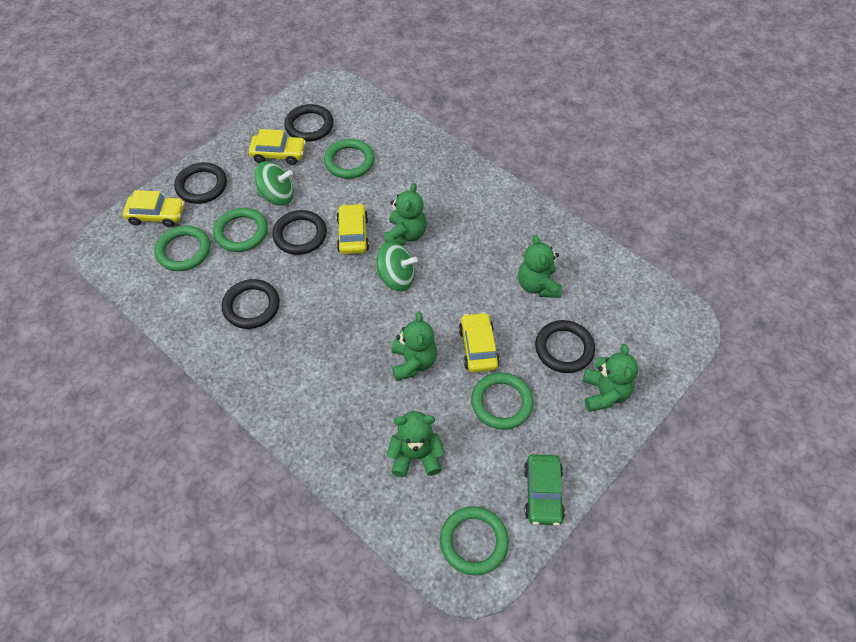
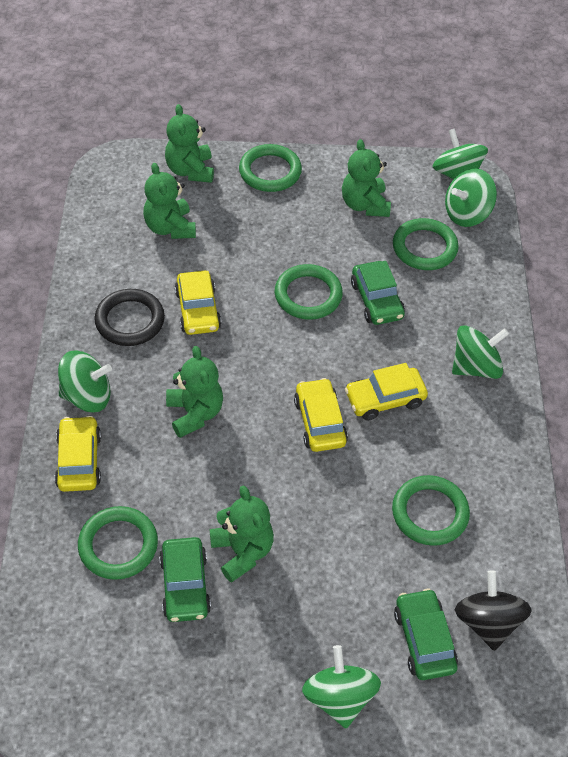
black ring: 5 -> 1
black spinning top: 0 -> 1
green car: 1 -> 3
green spinning top: 2 -> 5

